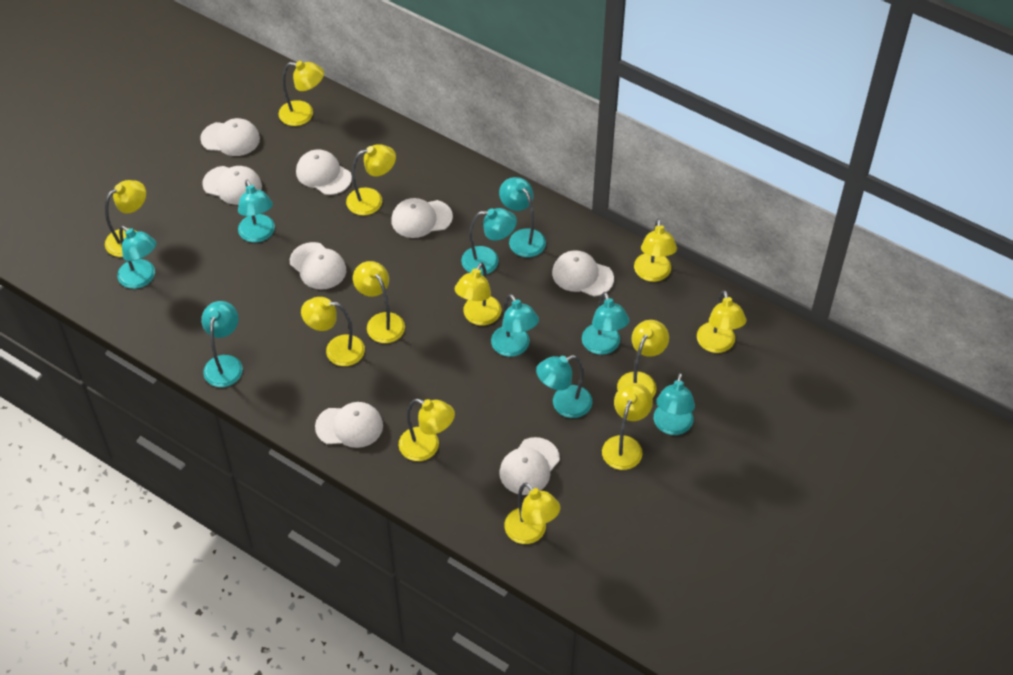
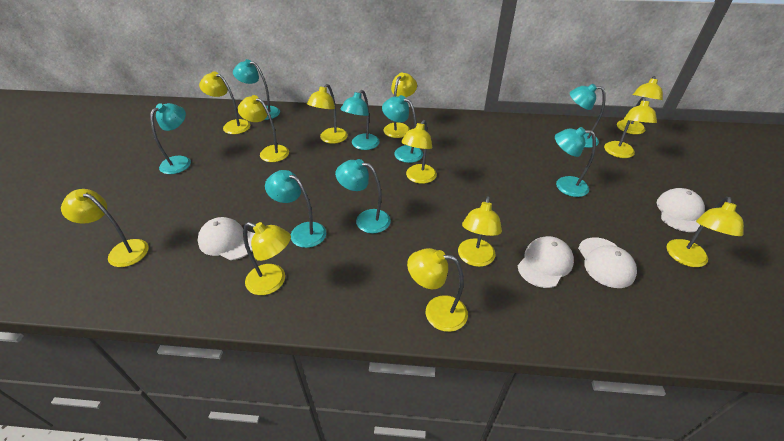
turquoise lamp: 9 -> 8
white cap: 8 -> 4

